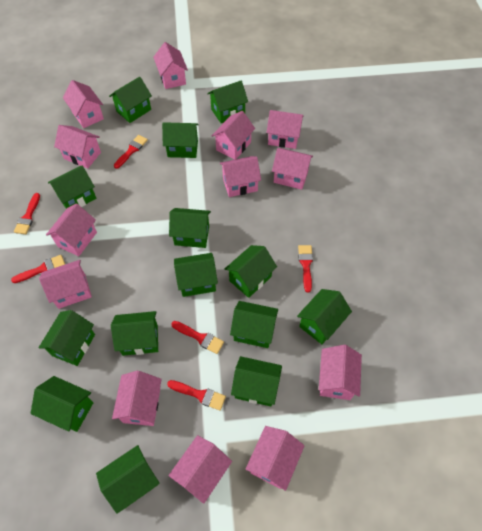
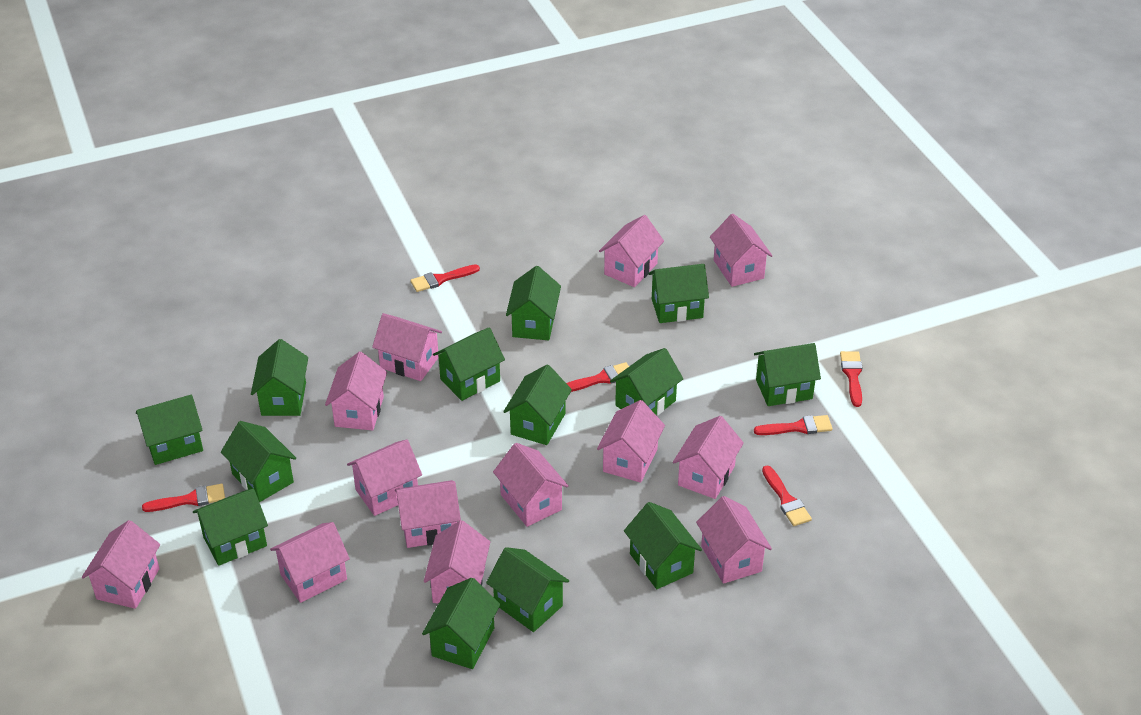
green house: 14 -> 13

